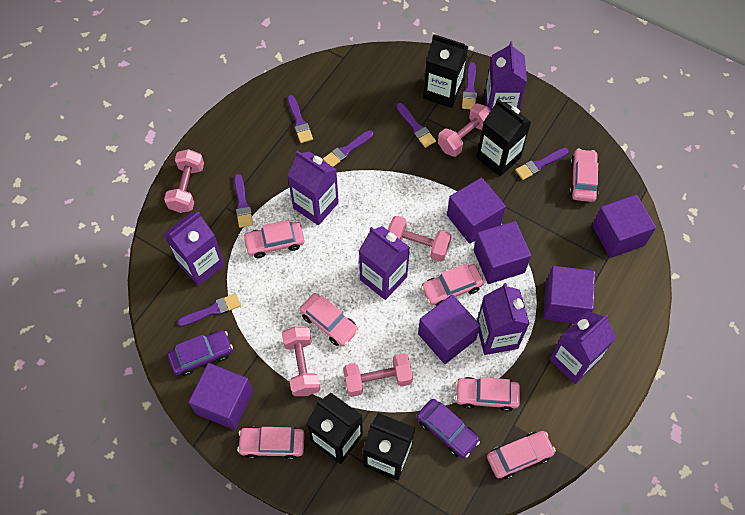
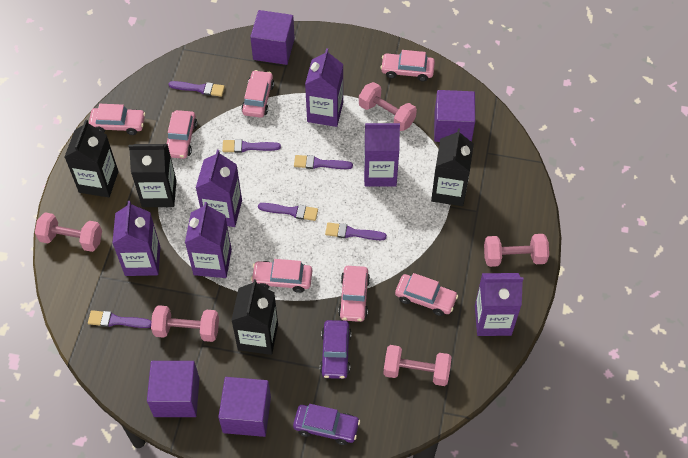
purple brush: 7 -> 6
purple cube: 6 -> 4

